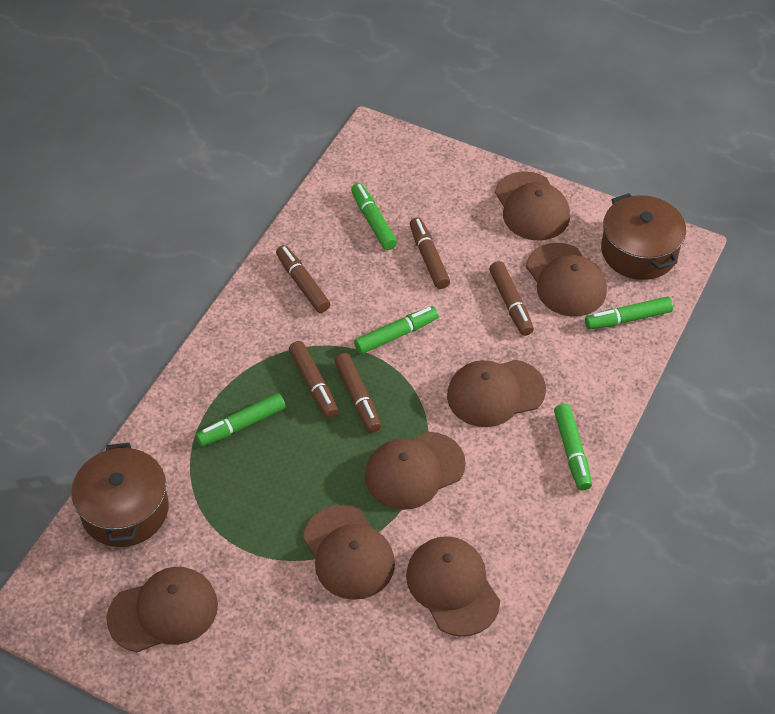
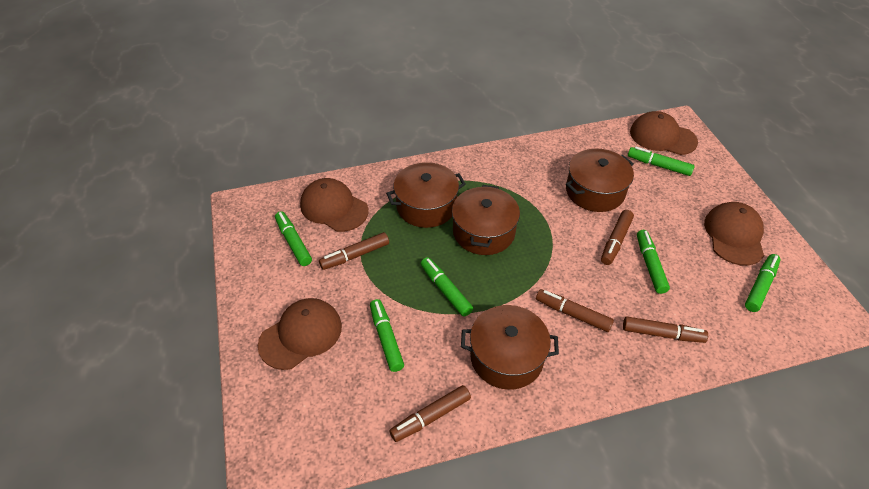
brown cap: 7 -> 4
brown pot: 2 -> 4
green marker: 5 -> 6

